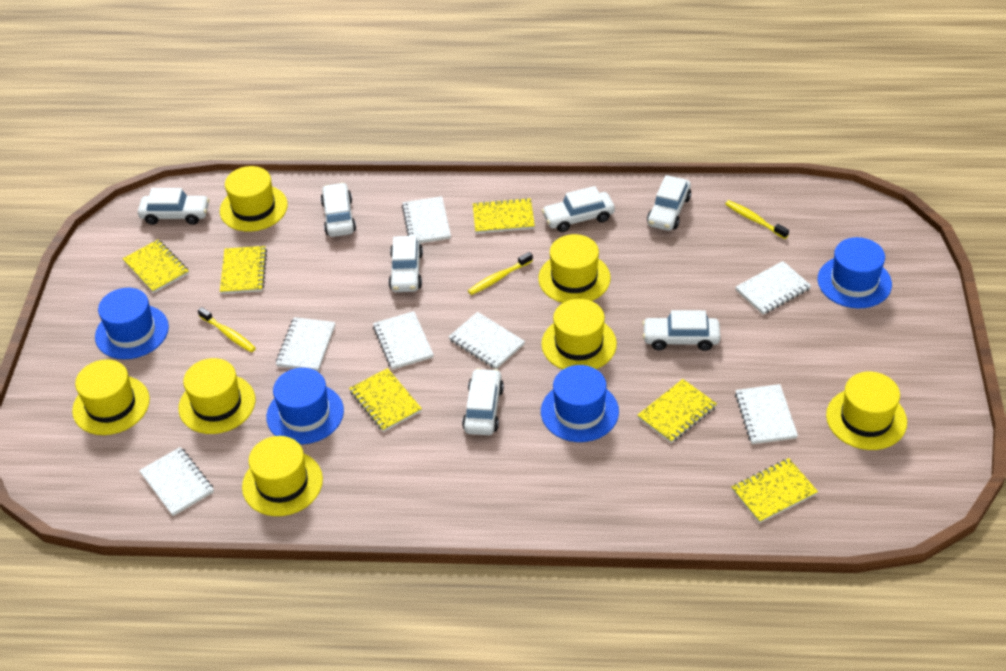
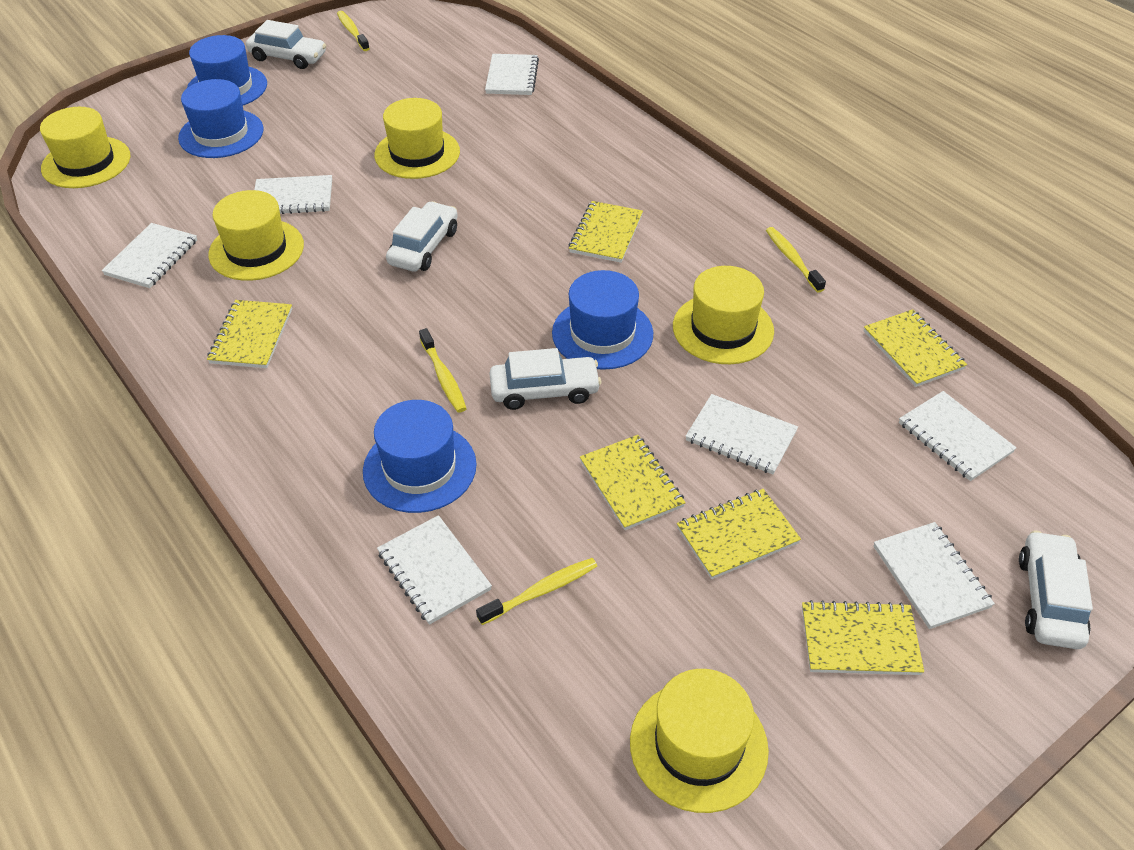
white car: 7 -> 4
yellow hat: 7 -> 5
yellow toothbrush: 3 -> 4

